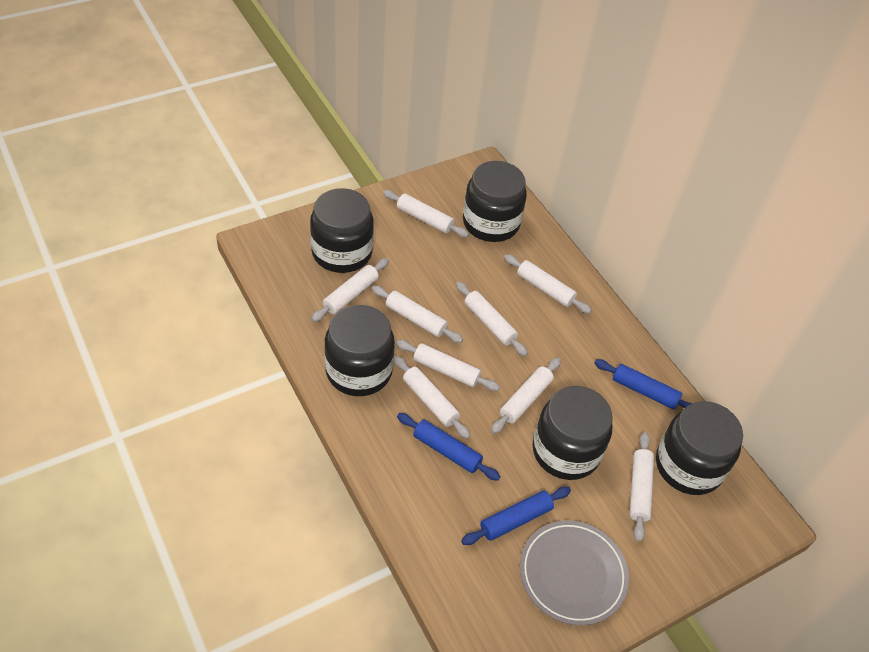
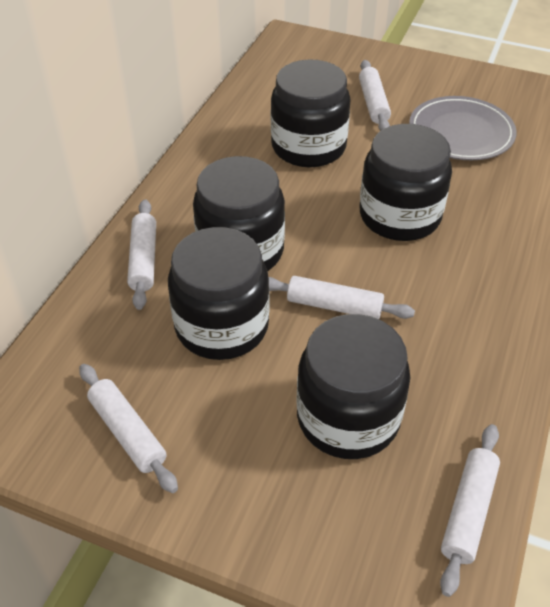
blue rolling pin: 3 -> 0
white rolling pin: 9 -> 5

